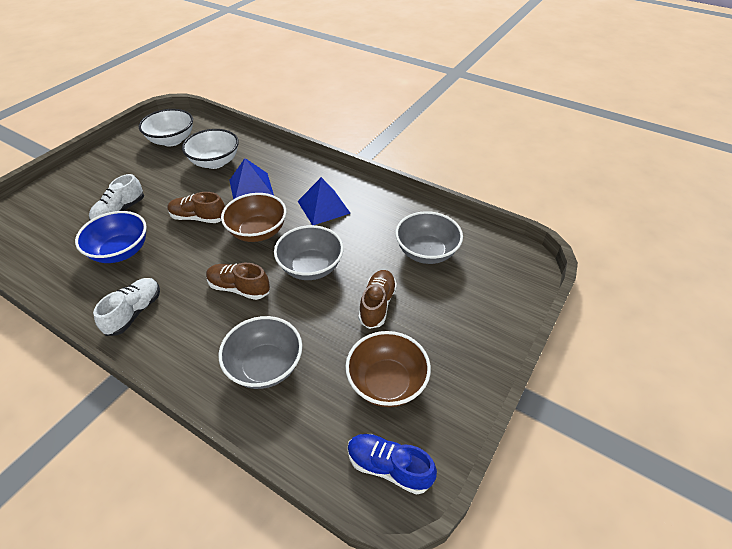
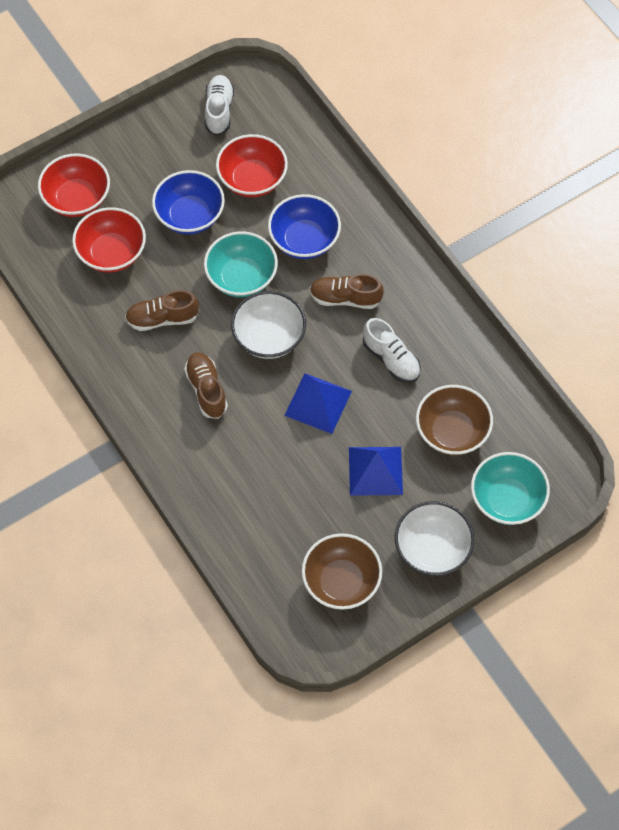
blue bowl: 1 -> 2
blue shoe: 1 -> 0
grey bowl: 3 -> 0
red bowl: 0 -> 3
turquoise bowl: 0 -> 2

